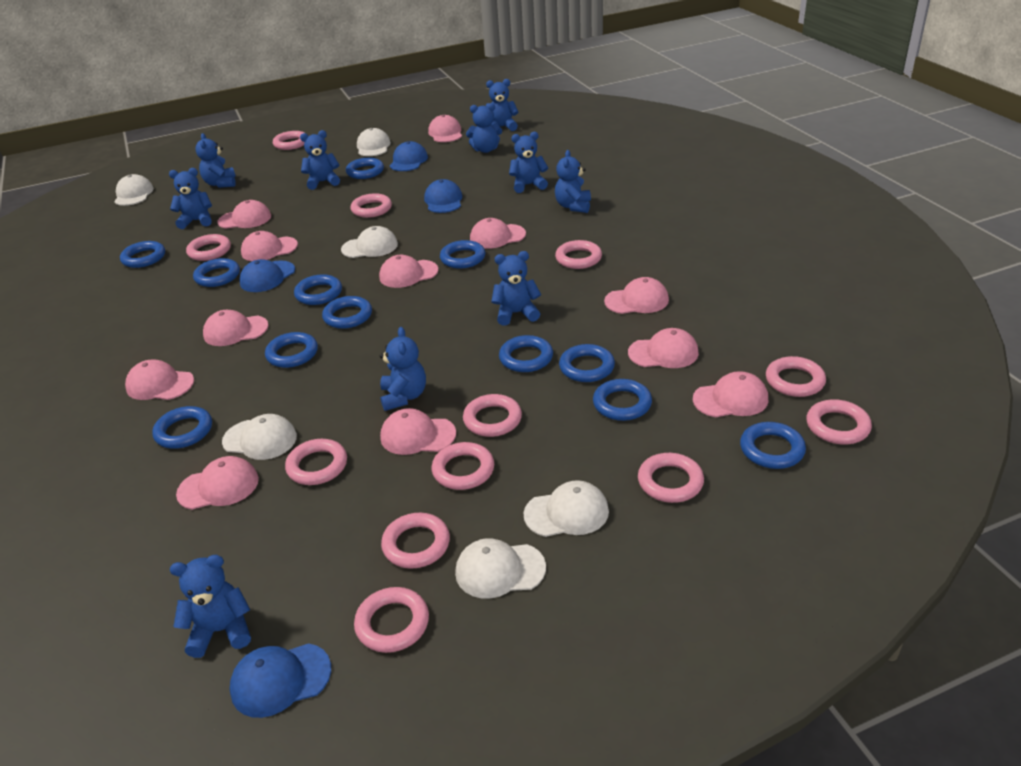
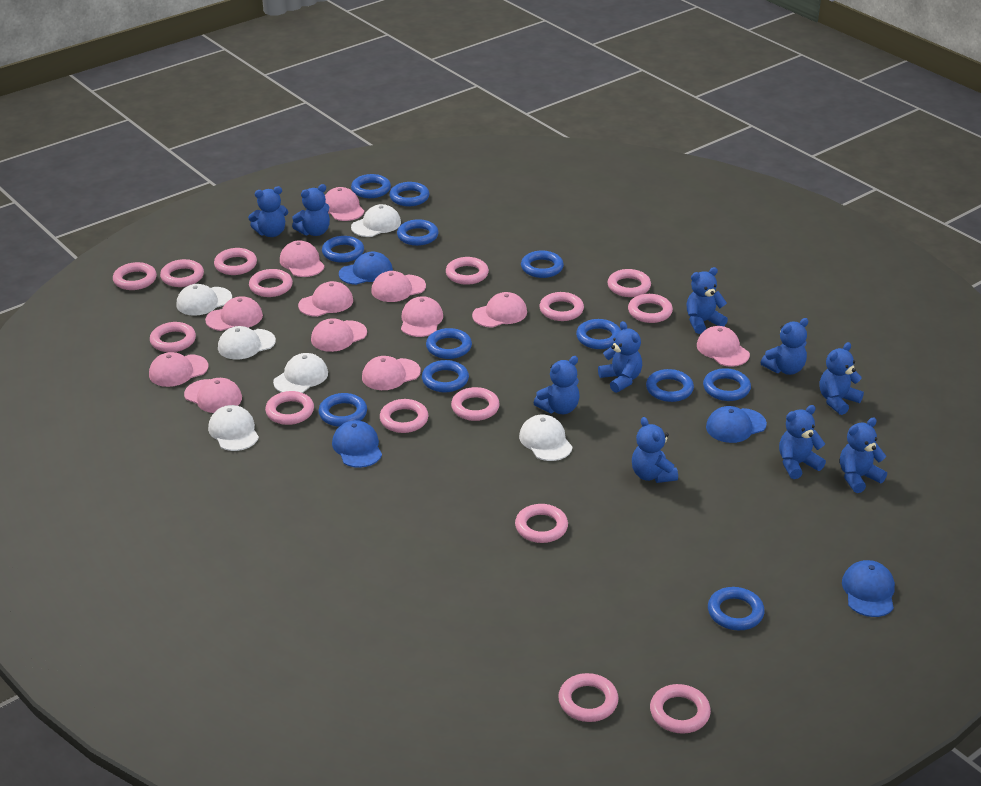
pink ring: 12 -> 15

